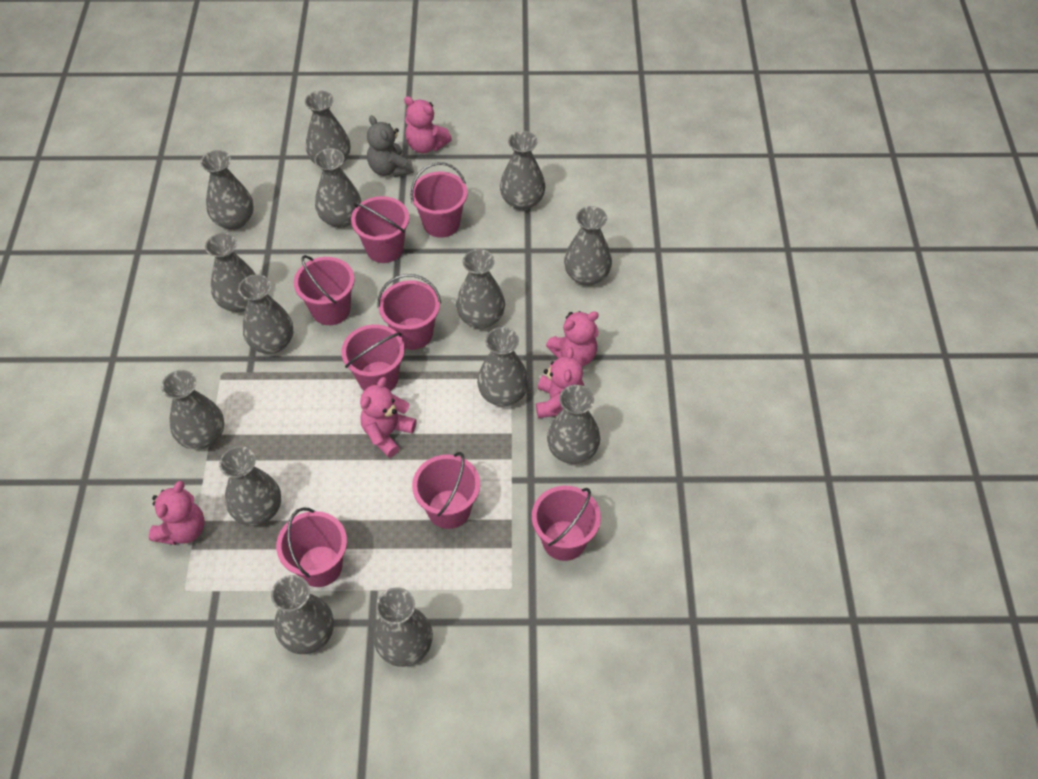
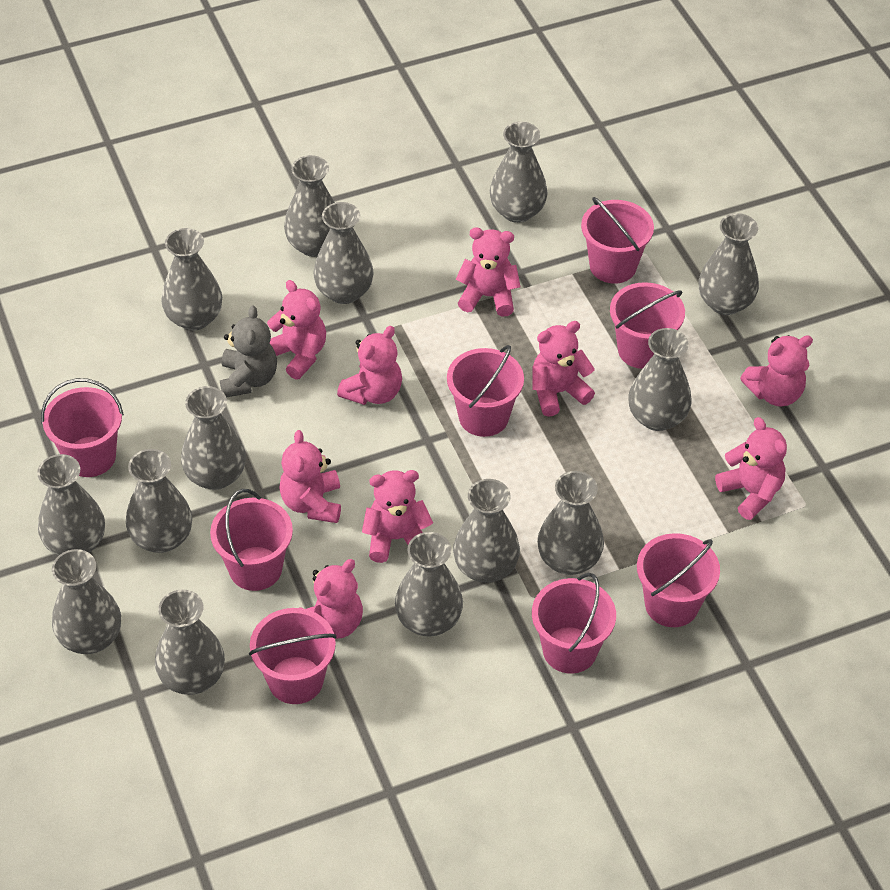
pink teddy bear: 5 -> 9

